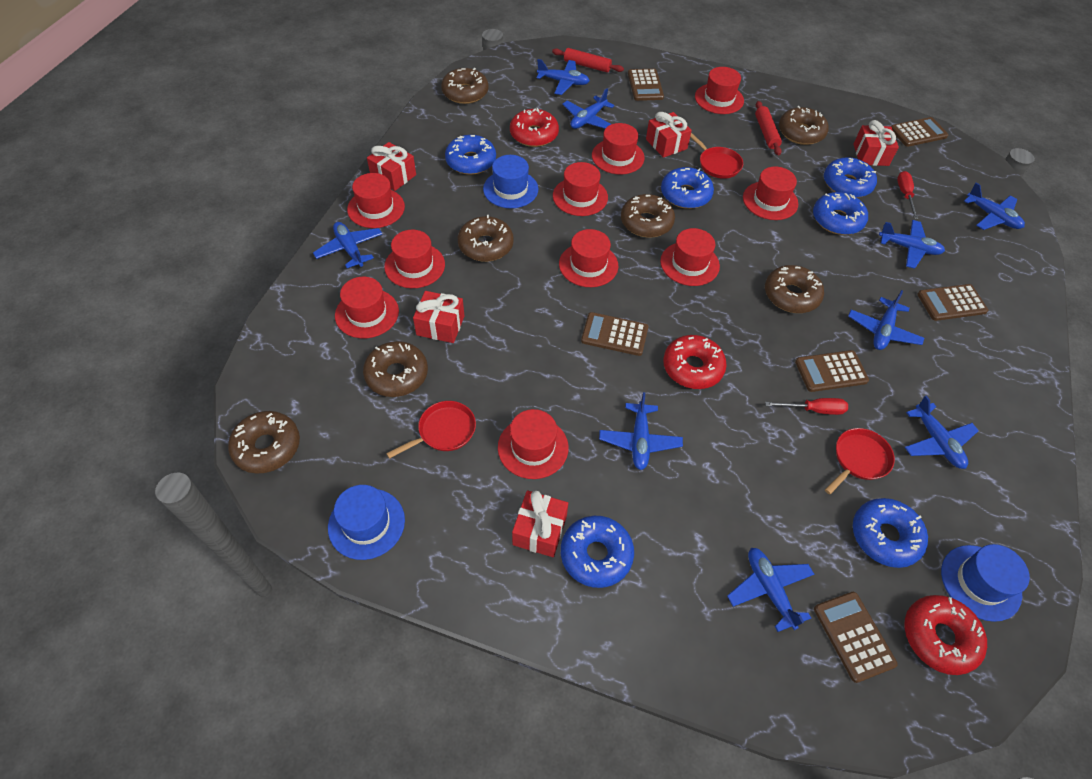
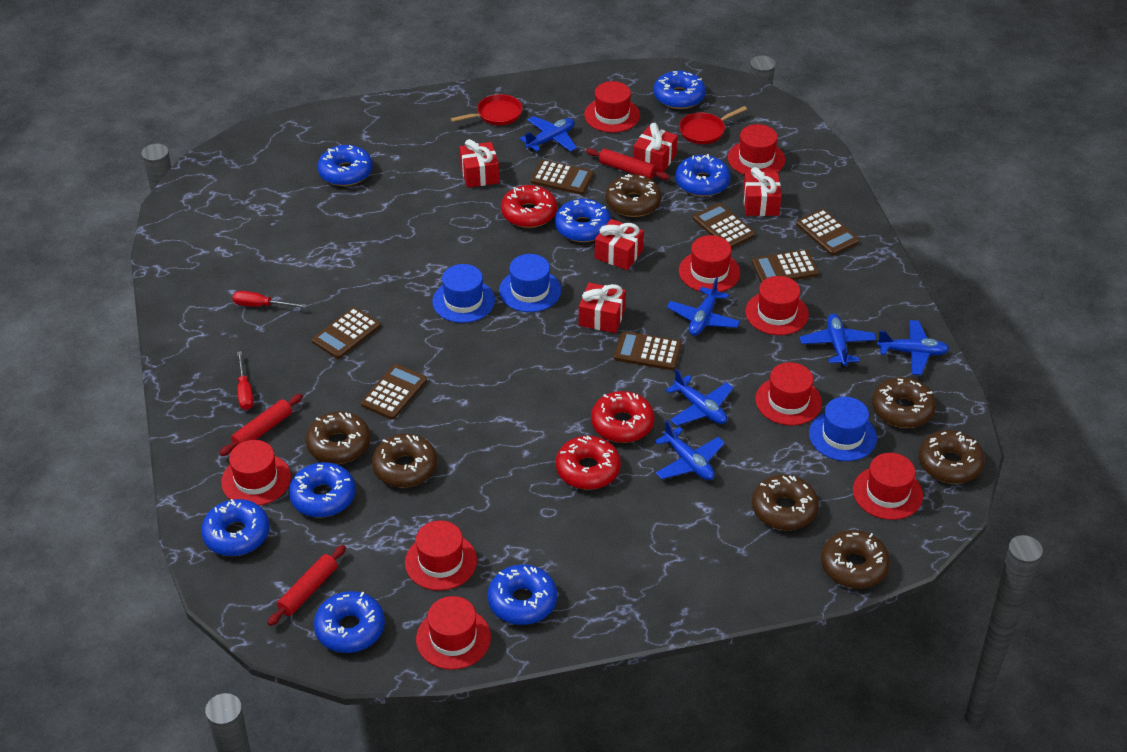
blue donut: 6 -> 8
blue plane: 9 -> 6
brown calculator: 6 -> 7
red hat: 10 -> 9
red pan: 3 -> 2
red rolling pin: 2 -> 3

